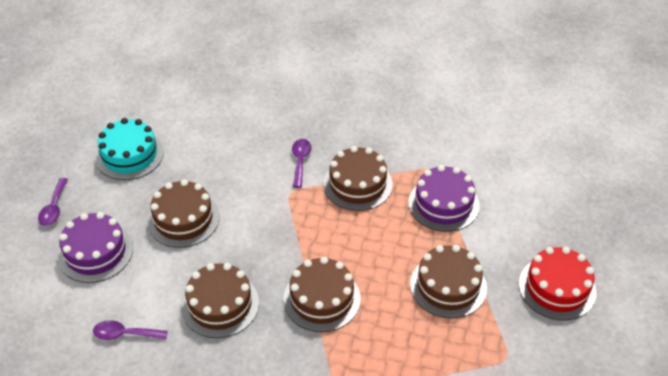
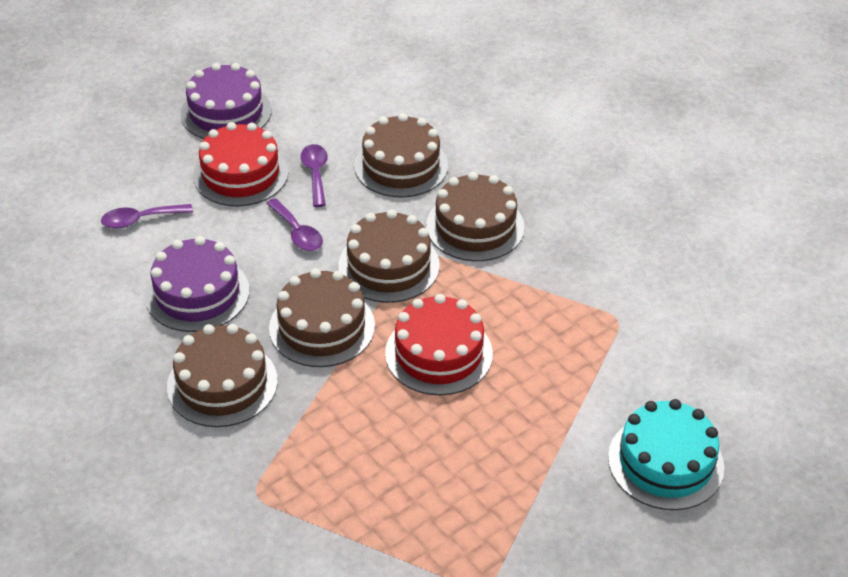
red cake: 1 -> 2

